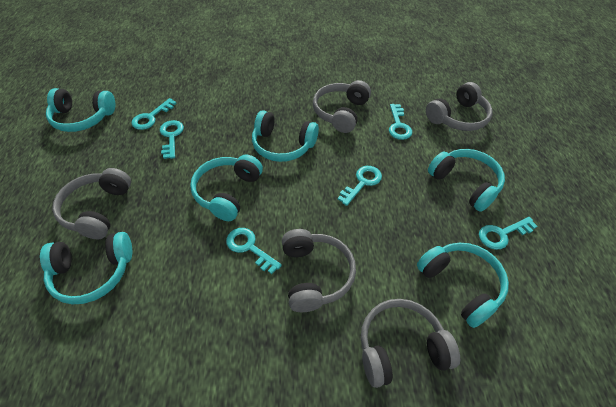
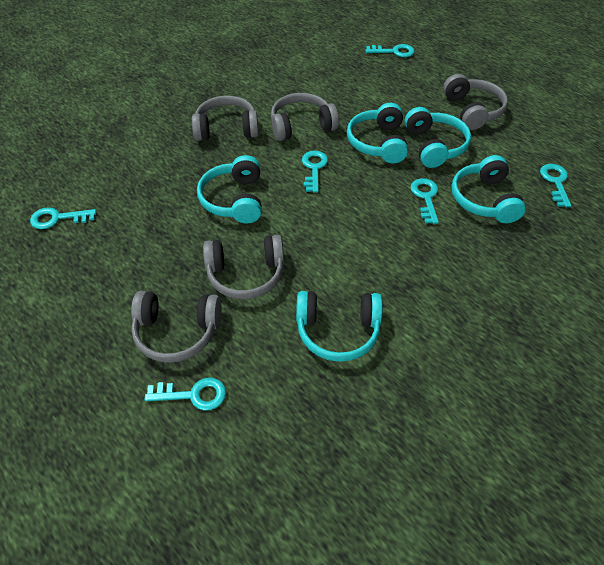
turquoise headphones: 6 -> 5

